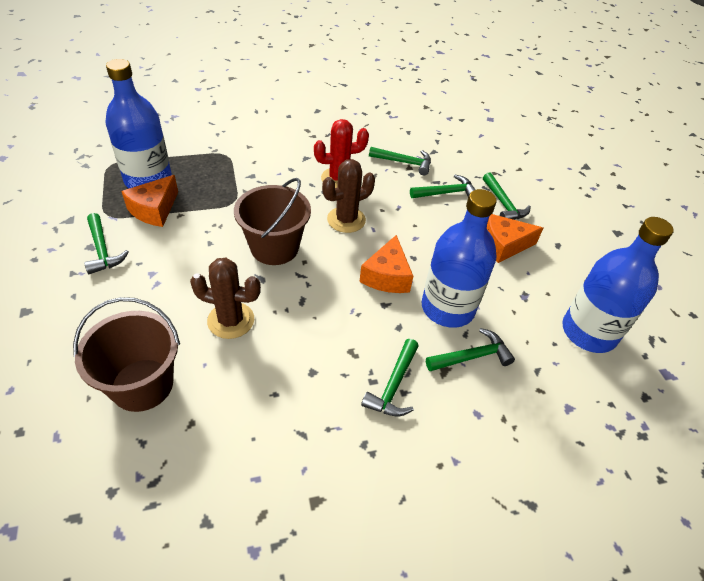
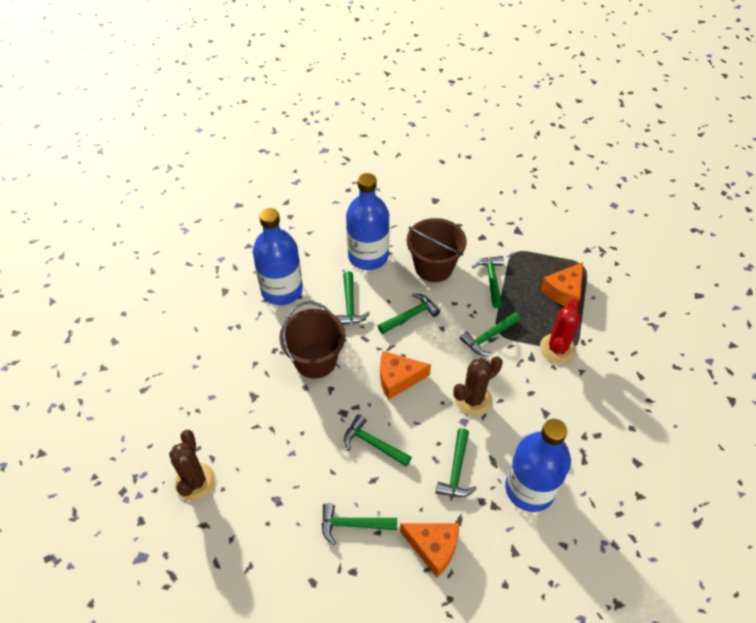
green hammer: 6 -> 7

